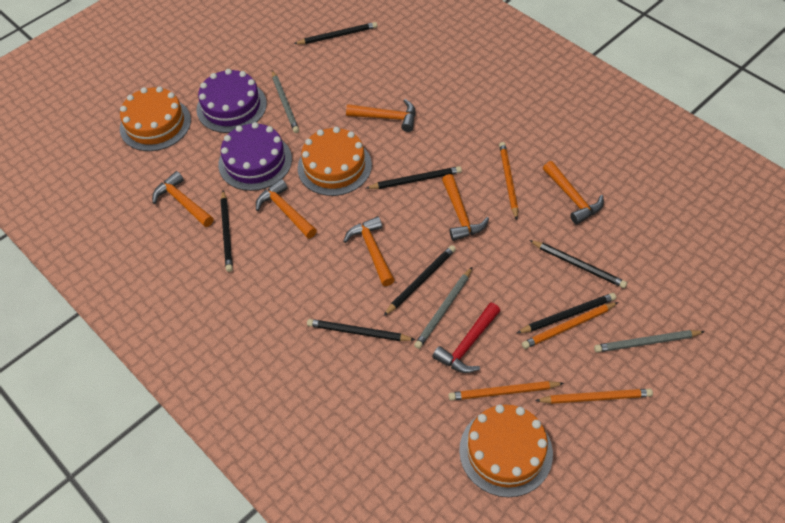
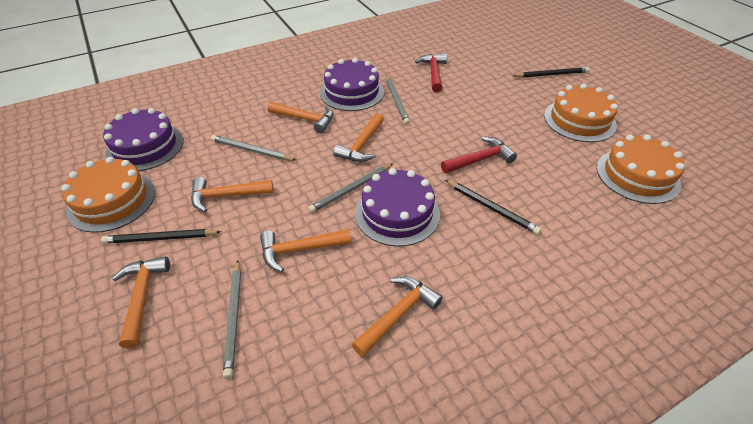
black pencil: 7 -> 3
grey pencil: 3 -> 4
orange pencil: 4 -> 0
purple cake: 2 -> 3
red hammer: 1 -> 2

